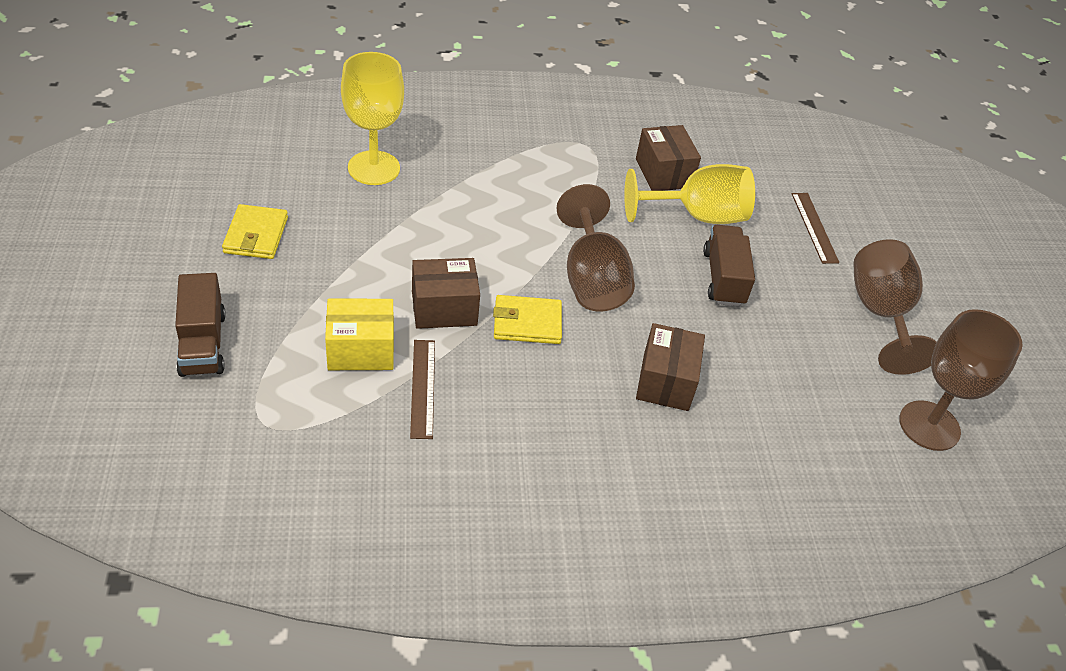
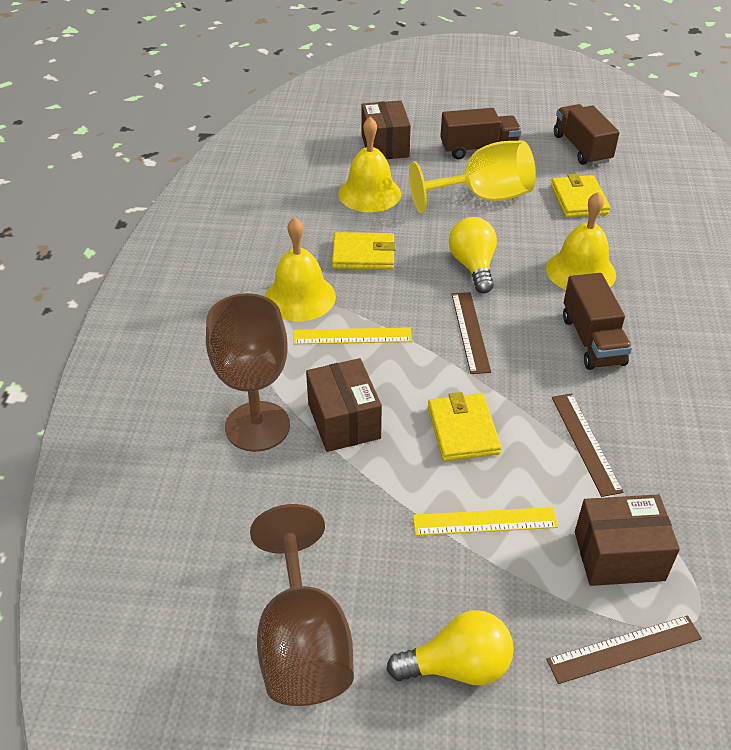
brown goblet: 3 -> 2
brown ruler: 2 -> 3
brown truck: 2 -> 3
yellow bell: 0 -> 3
yellow box: 1 -> 0
yellow goblet: 2 -> 1
yellow light bulb: 0 -> 2
yellow ruler: 0 -> 2
yellow wallet: 2 -> 3

